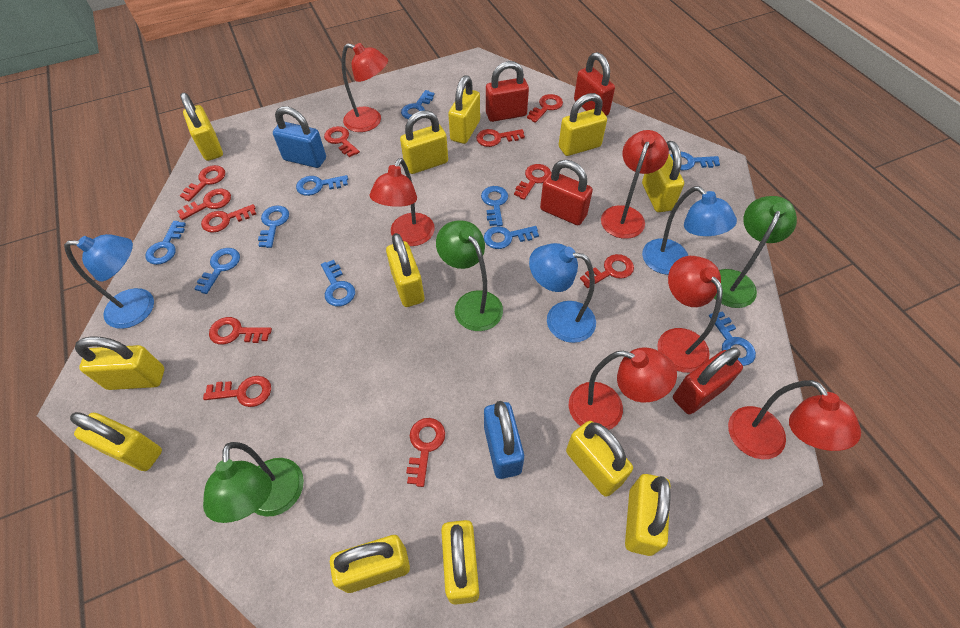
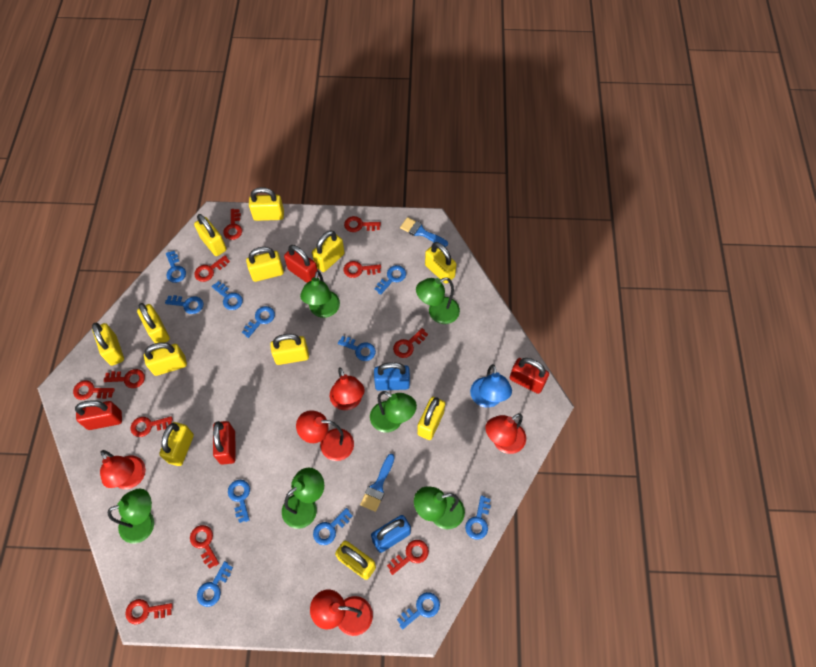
blue brush: 0 -> 2
blue key: 10 -> 11
blue lamp: 3 -> 1
green lamp: 3 -> 6
red lamp: 6 -> 5

